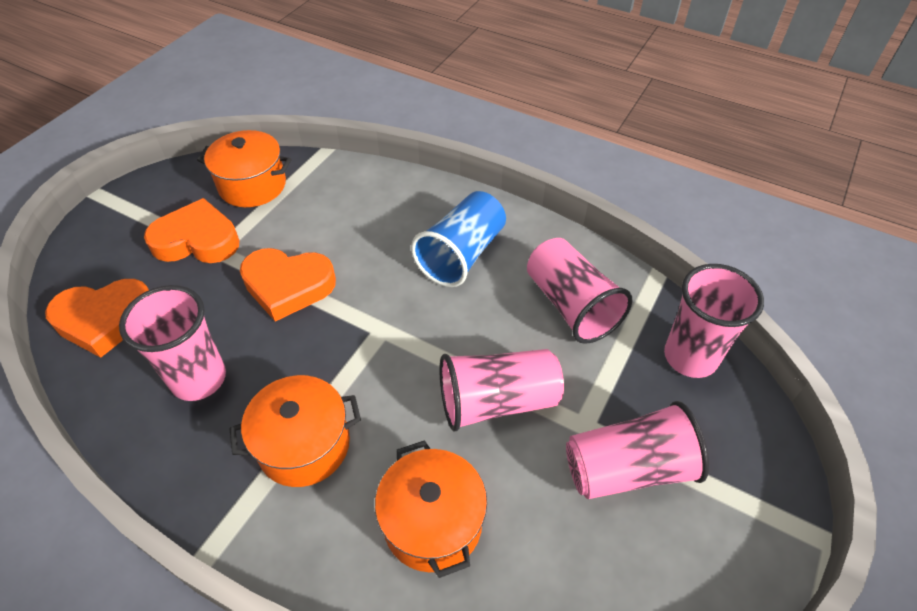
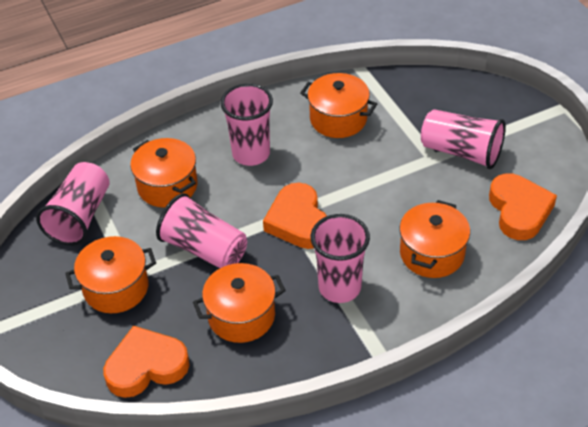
blue cup: 1 -> 0
orange pot: 3 -> 5

